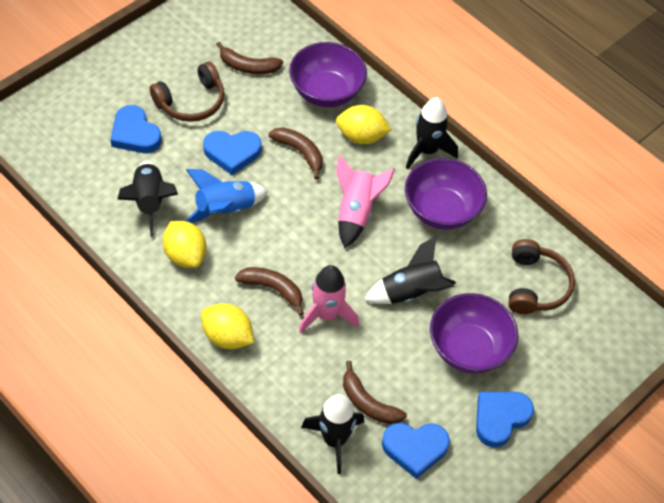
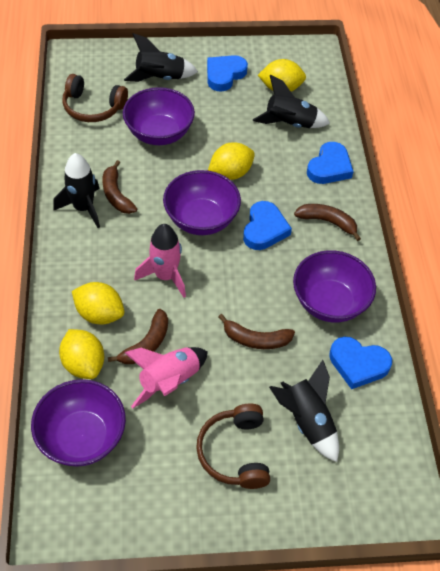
blue rocket: 1 -> 0
purple bowl: 3 -> 4
yellow lemon: 3 -> 4

